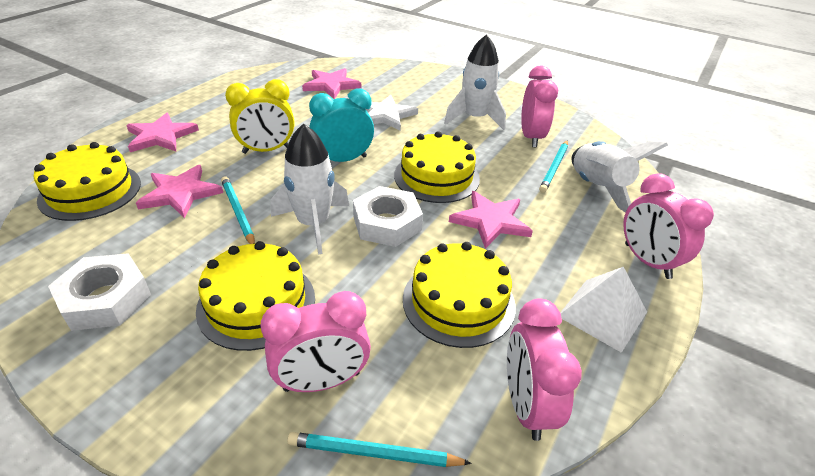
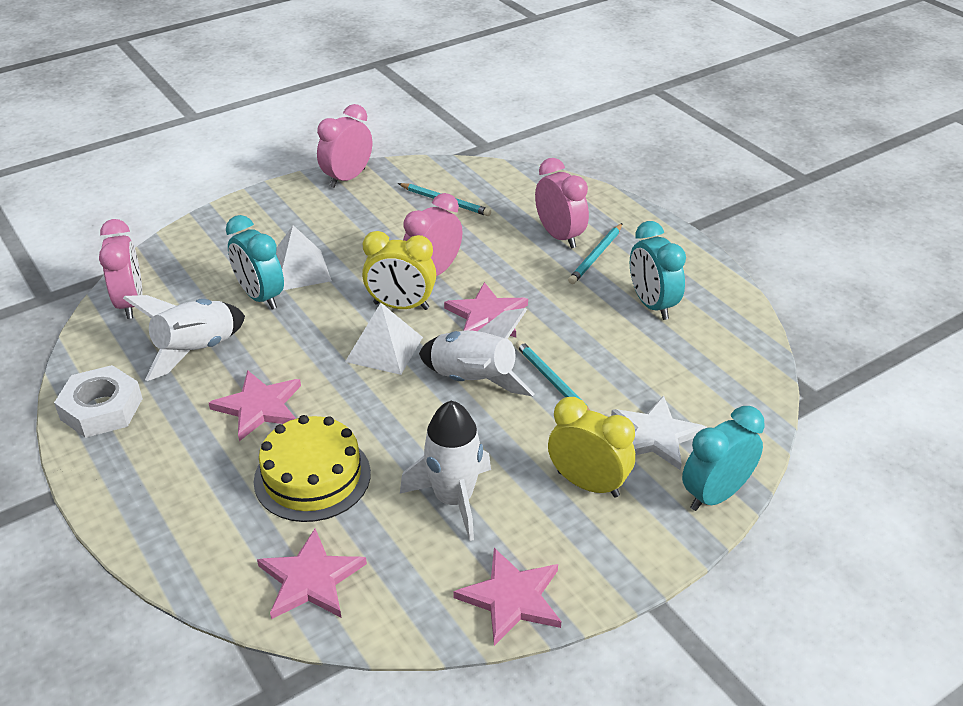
turquoise clock: 1 -> 3
white nut: 2 -> 1
white pyramid: 1 -> 2
yellow cake: 4 -> 1
yellow clock: 1 -> 2

